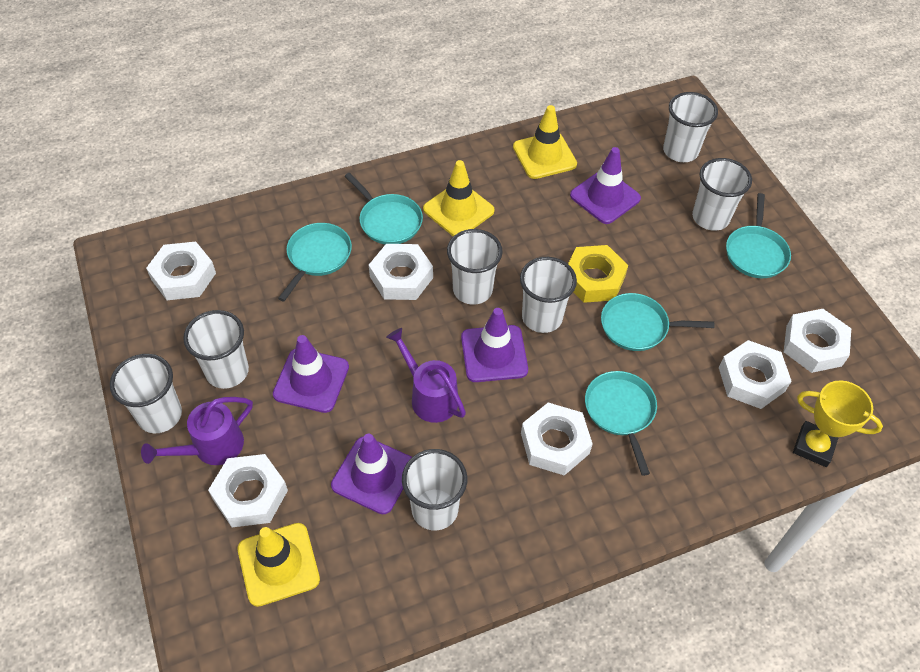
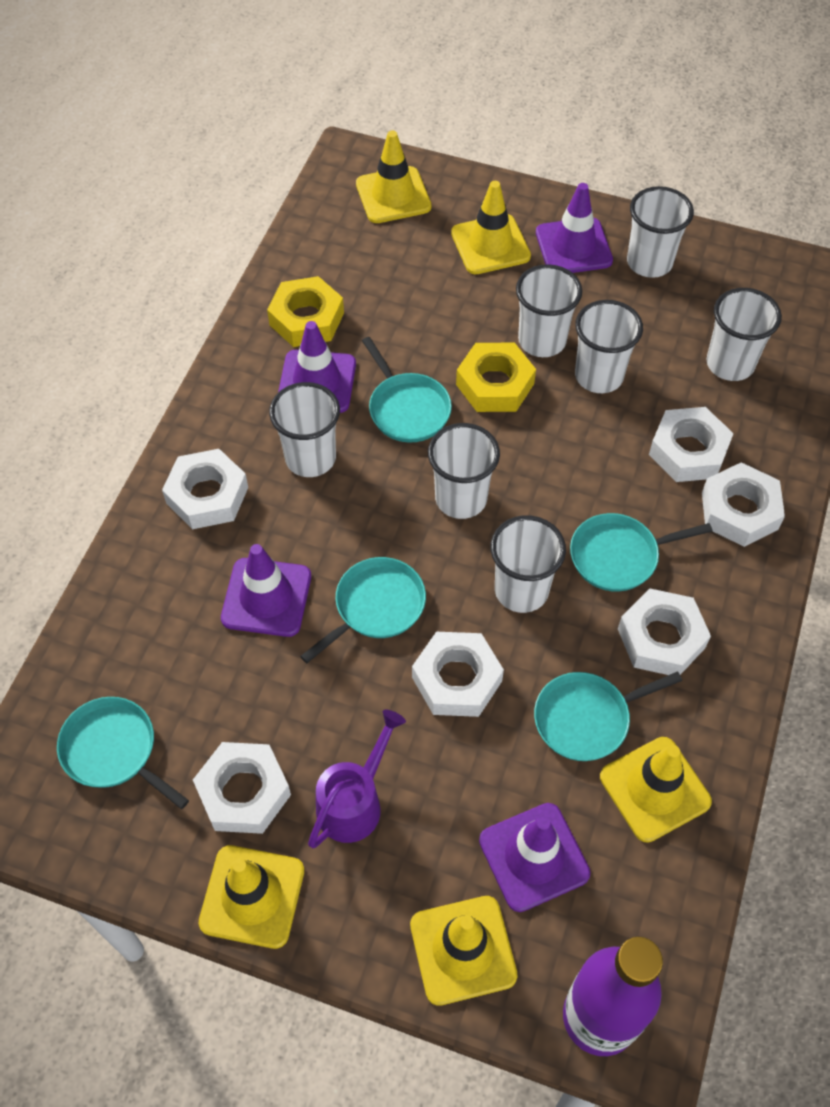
purple bottle: 0 -> 1
purple watering can: 2 -> 1
yellow nut: 1 -> 2
yellow traffic cone: 3 -> 5
yellow trophy: 1 -> 0

